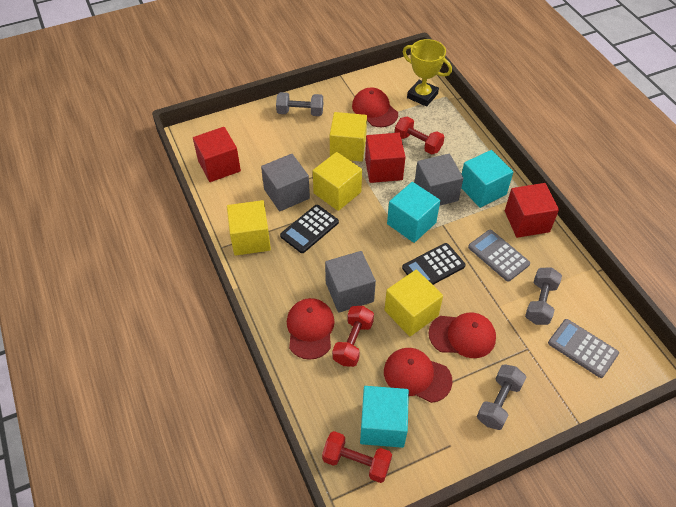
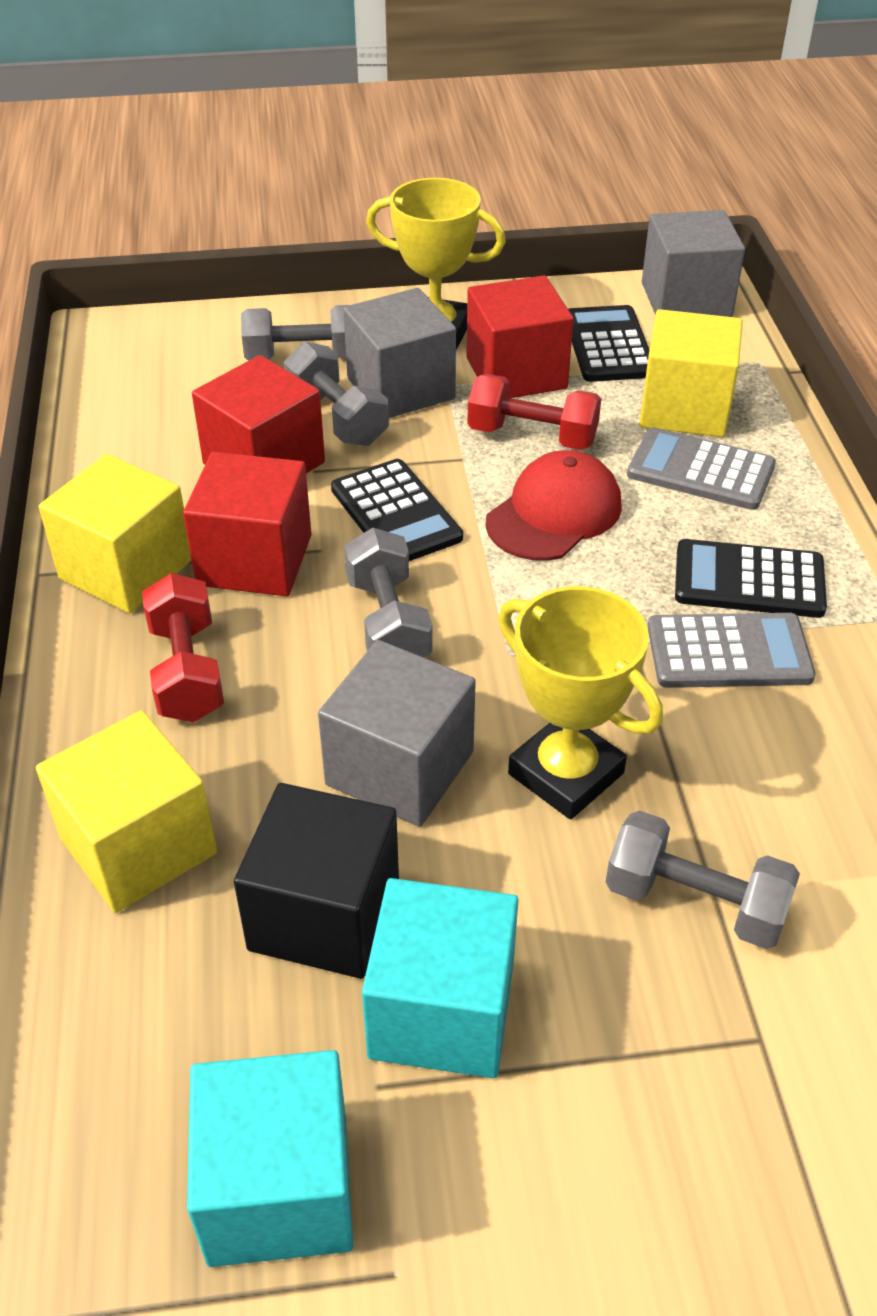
black calculator: 2 -> 3
black cube: 0 -> 1
grey dumbbell: 3 -> 4
red cap: 4 -> 1
red dumbbell: 3 -> 2
turquoise cube: 3 -> 2
yellow cube: 4 -> 3
yellow trophy: 1 -> 2

